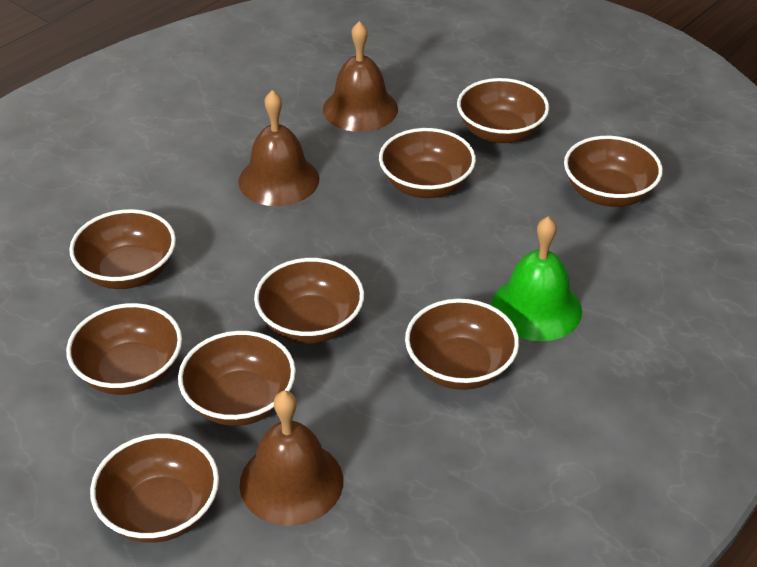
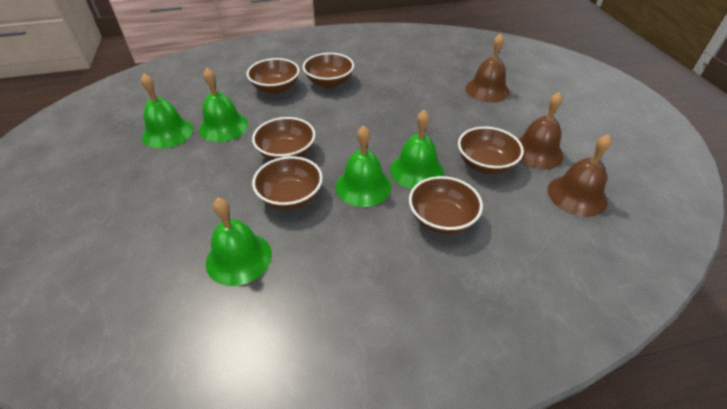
brown bowl: 9 -> 6
green bell: 1 -> 5

